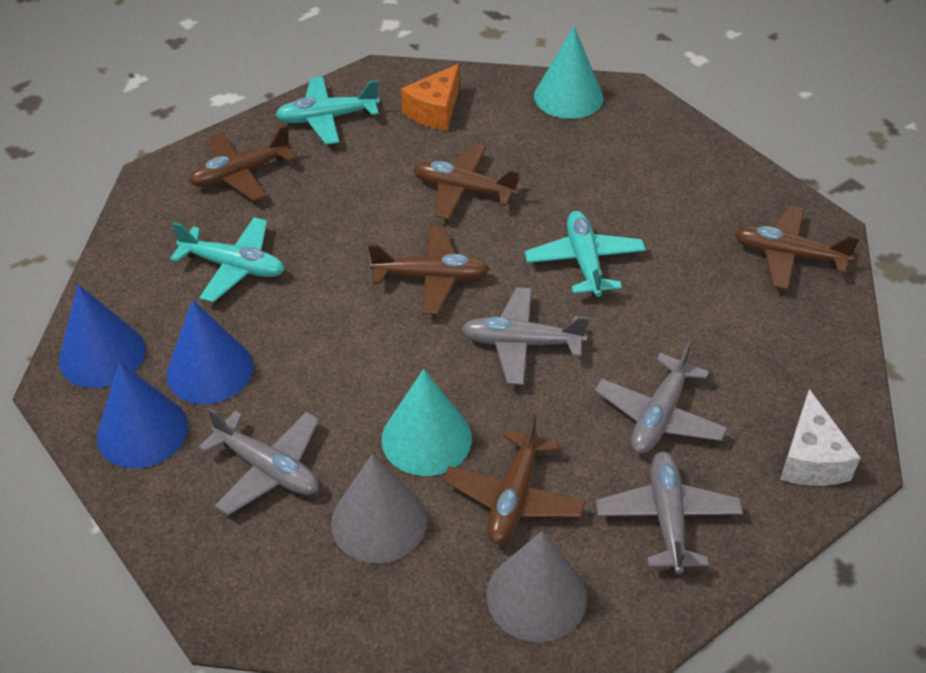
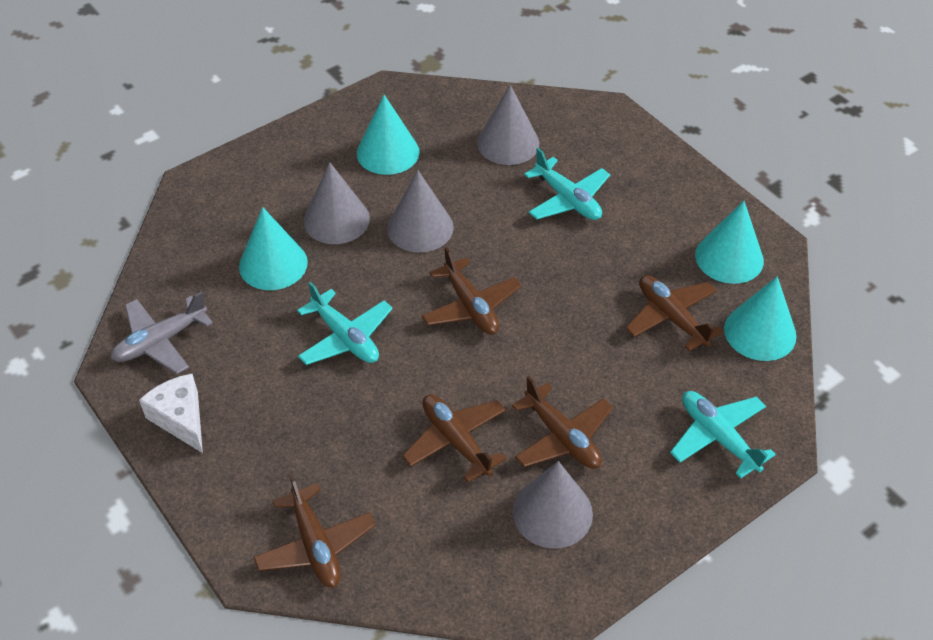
blue cone: 3 -> 0
grey cone: 2 -> 4
grey plane: 4 -> 1
orange cheese: 1 -> 0
turquoise cone: 2 -> 4

